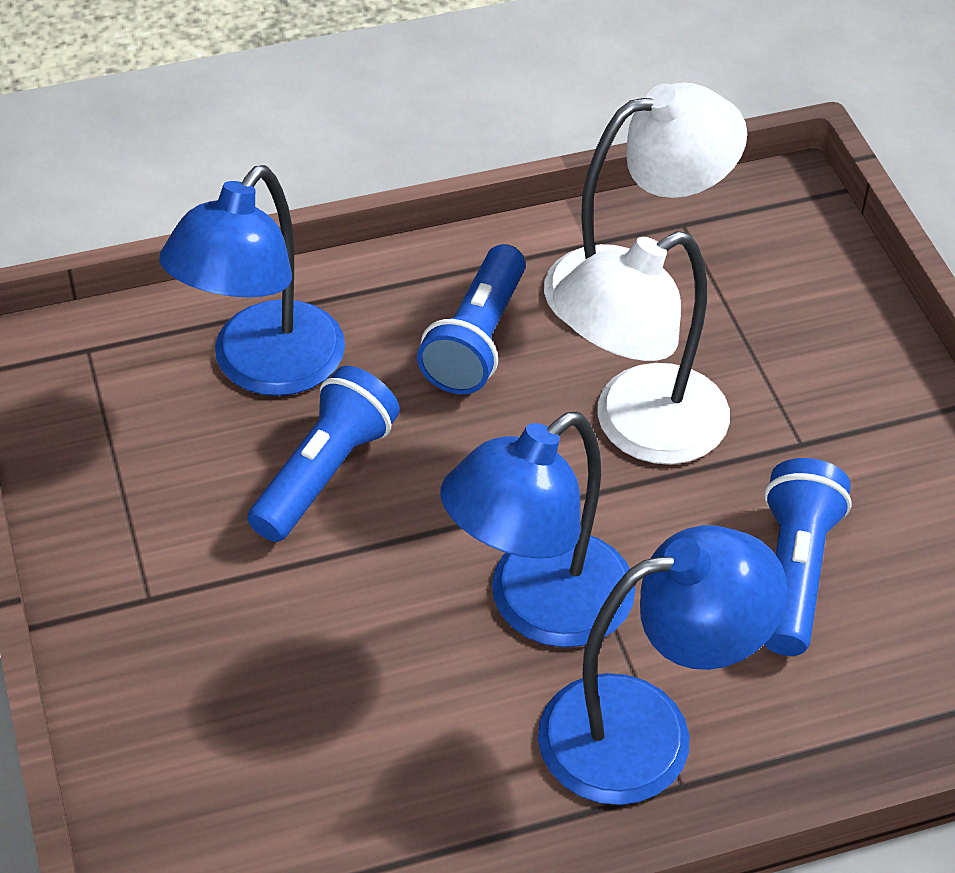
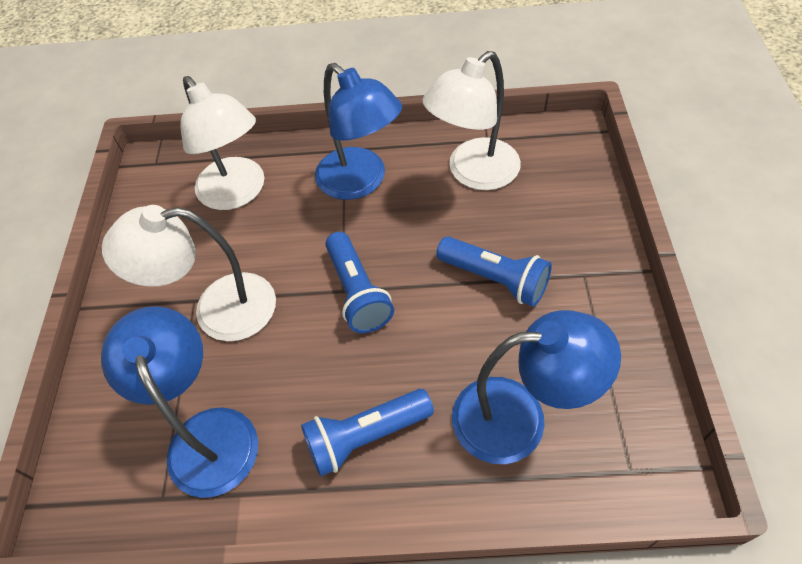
white lamp: 2 -> 3

